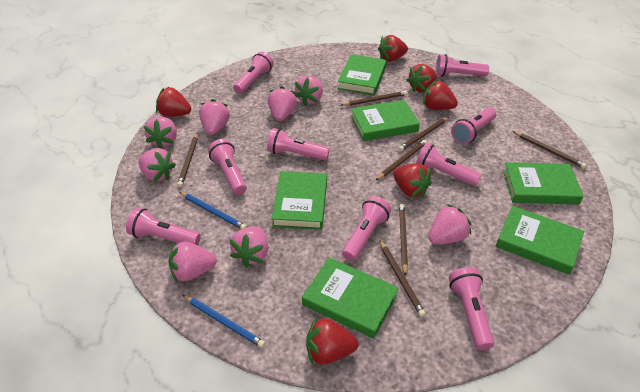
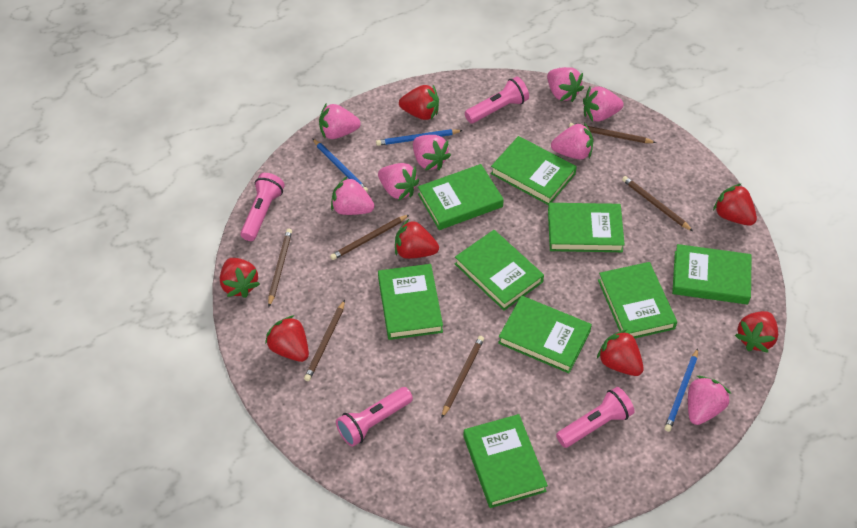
blue pencil: 2 -> 3
brown pencil: 7 -> 6
green book: 6 -> 9
pink flashlight: 9 -> 4
red strawberry: 6 -> 7

